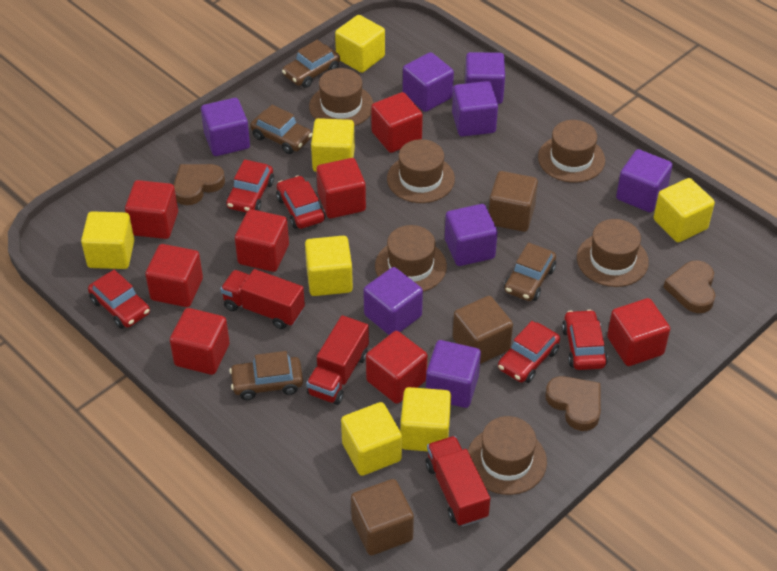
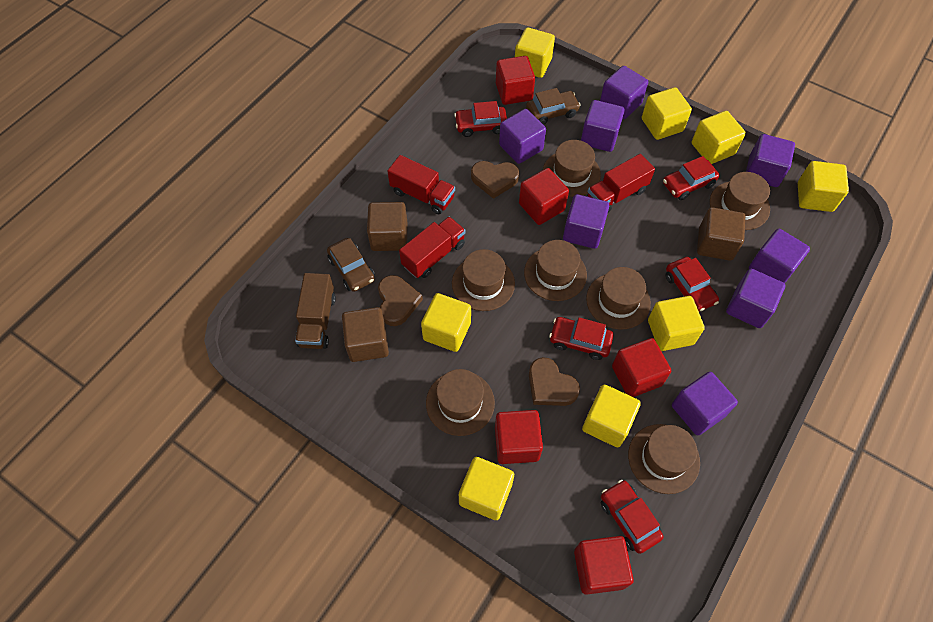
brown car: 4 -> 2
brown hat: 6 -> 7
brown truck: 0 -> 1
red cube: 8 -> 5
yellow cube: 7 -> 8

